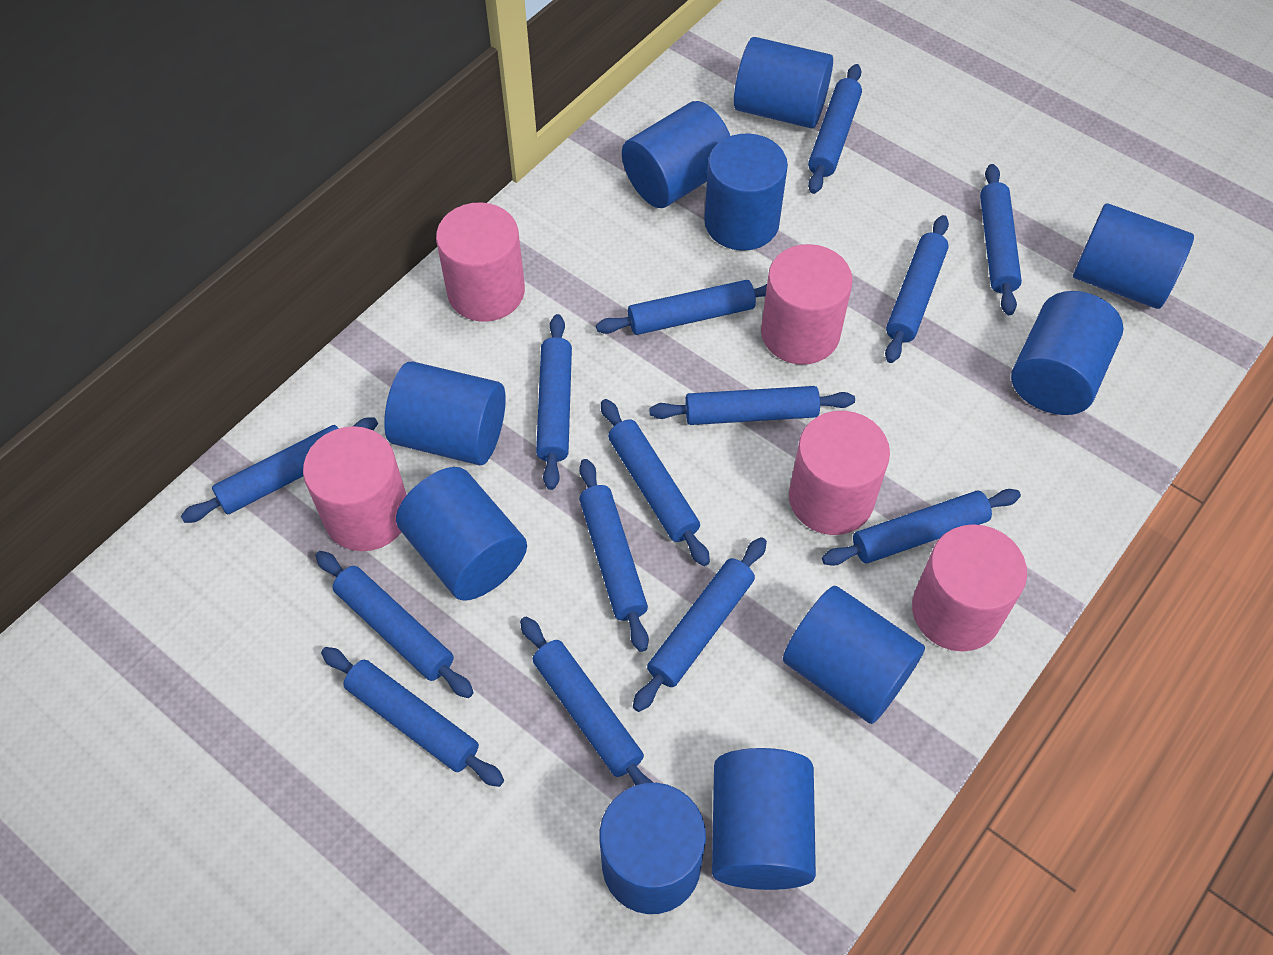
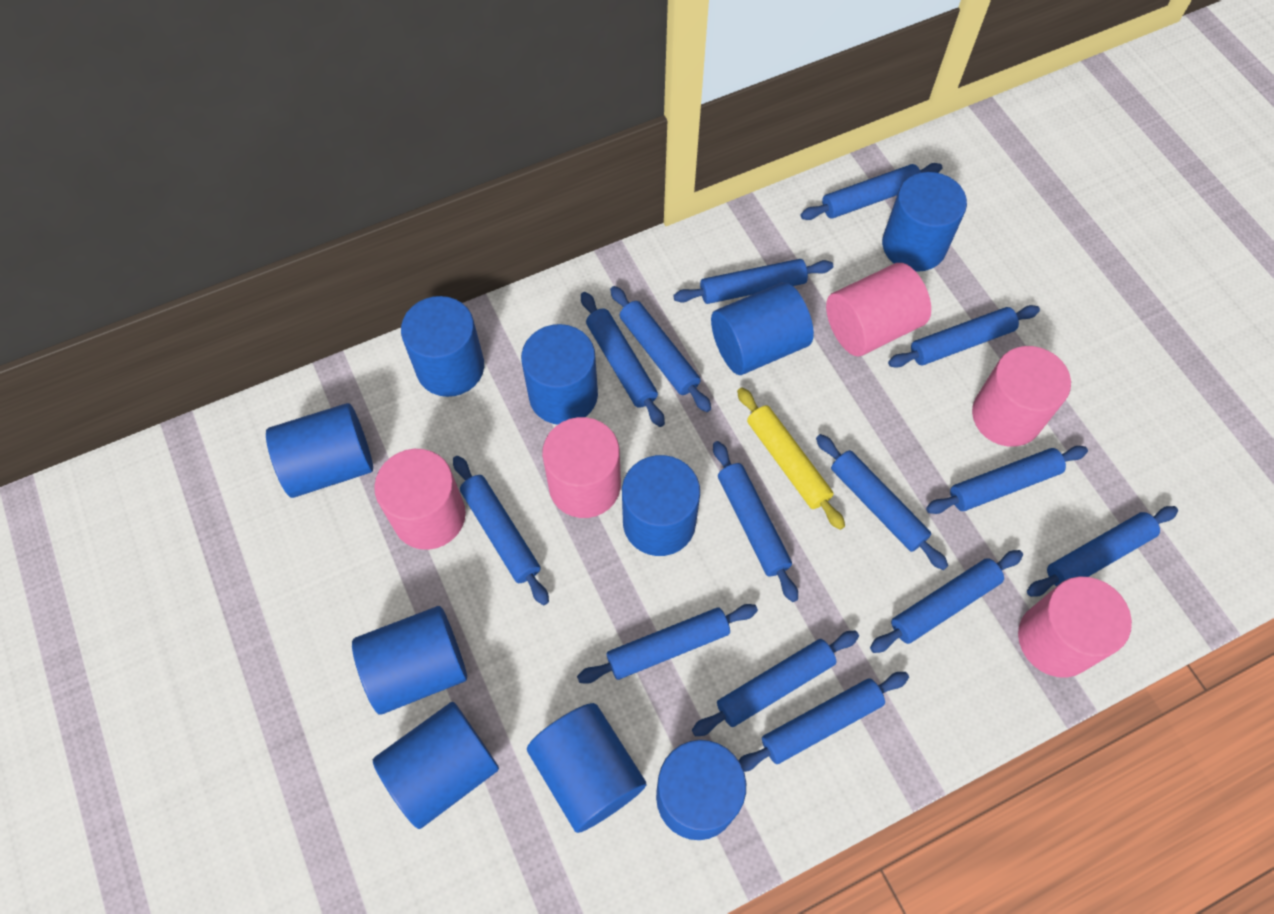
yellow rolling pin: 0 -> 1

